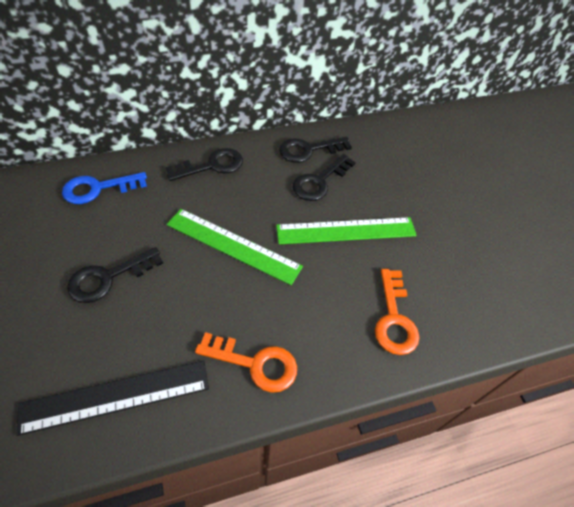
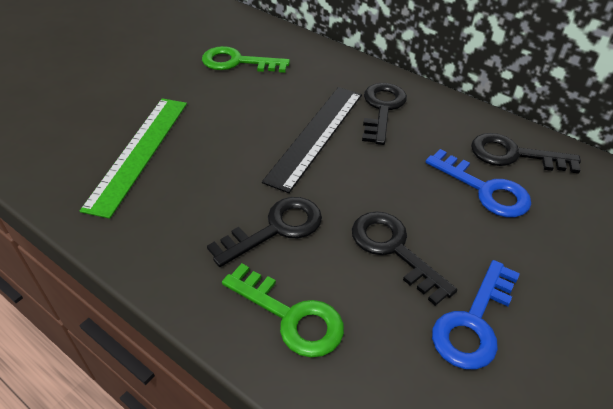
blue key: 1 -> 2
green key: 0 -> 2
green ruler: 2 -> 1
orange key: 2 -> 0

